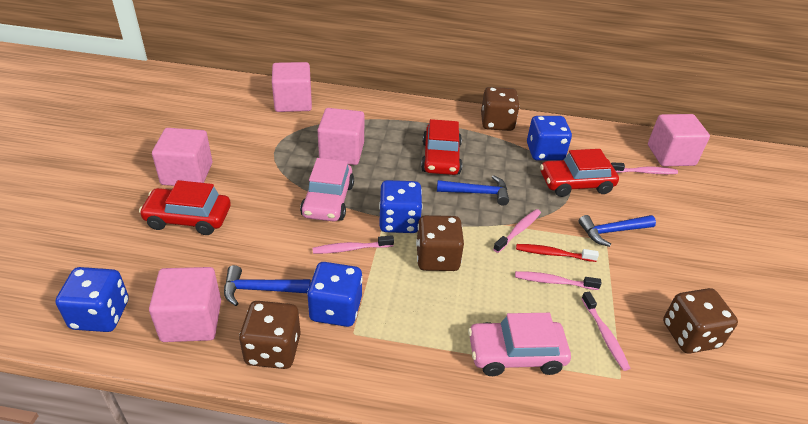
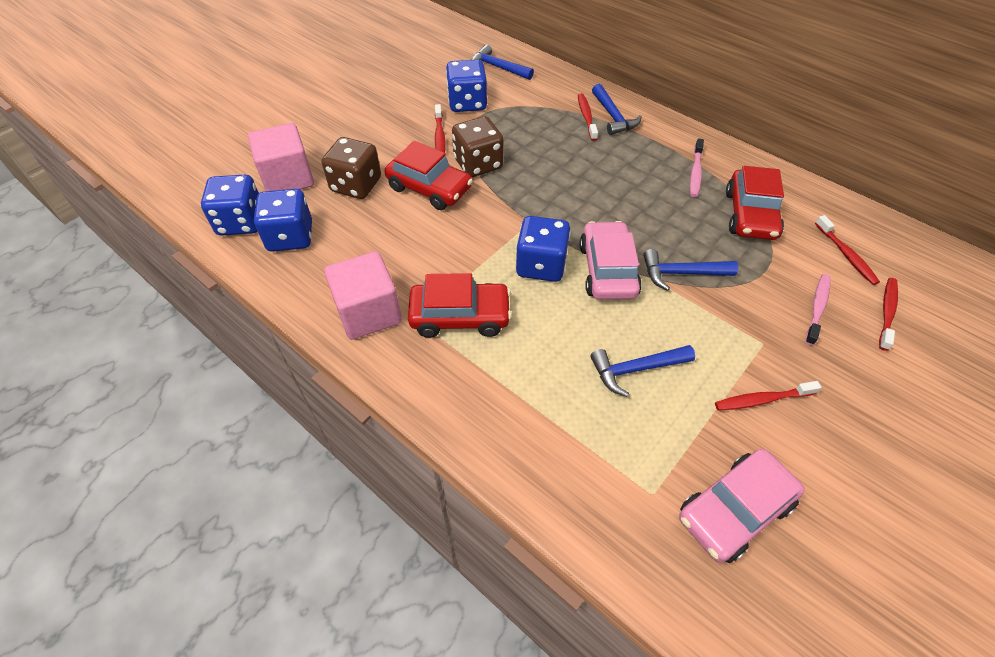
blue hammer: 3 -> 4
brown dice: 4 -> 2
pink cube: 5 -> 2
pink toothbrush: 5 -> 2
red toothbrush: 1 -> 5

